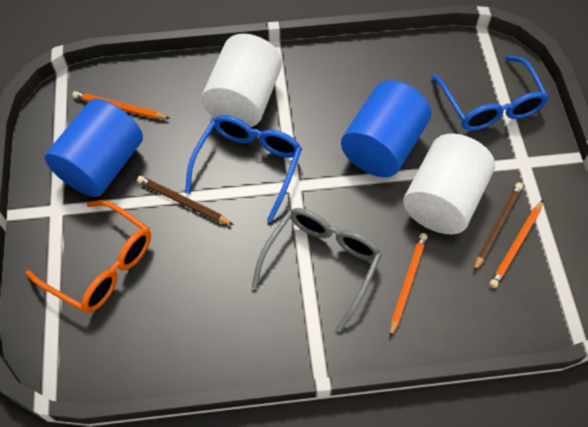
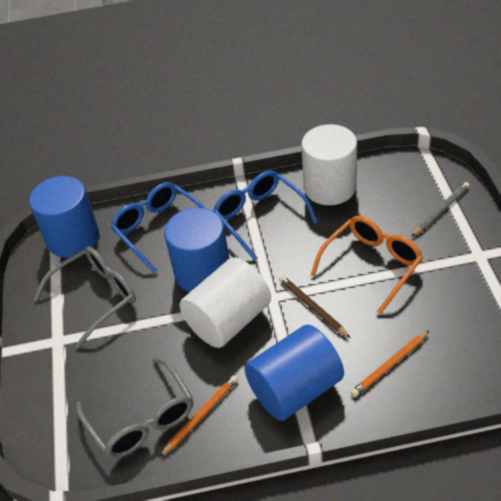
blue cylinder: 2 -> 3
brown pencil: 2 -> 1
grey glasses: 1 -> 2
grey pencil: 0 -> 1
orange pencil: 3 -> 2

